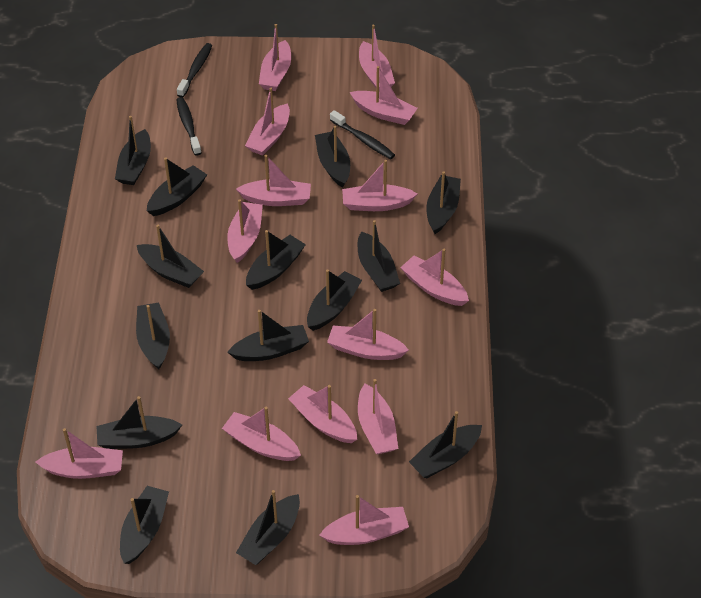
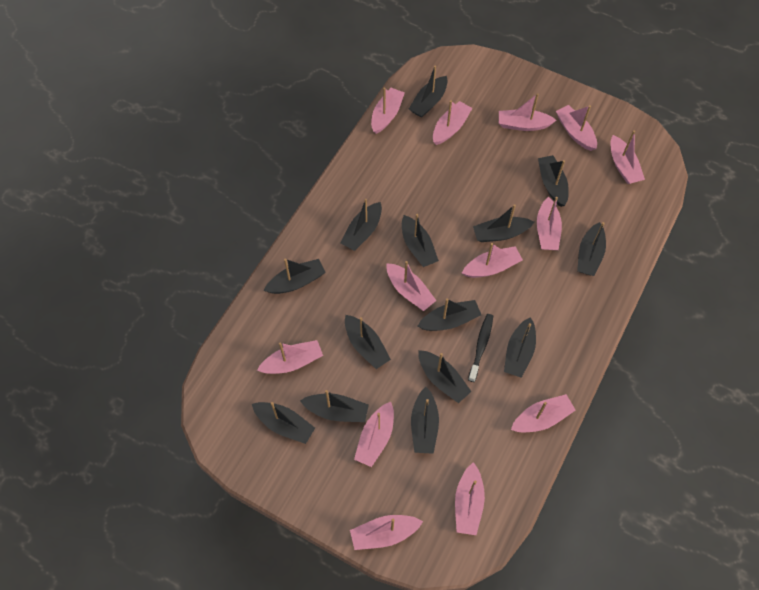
black toothbrush: 3 -> 1
pink boat: 14 -> 13

